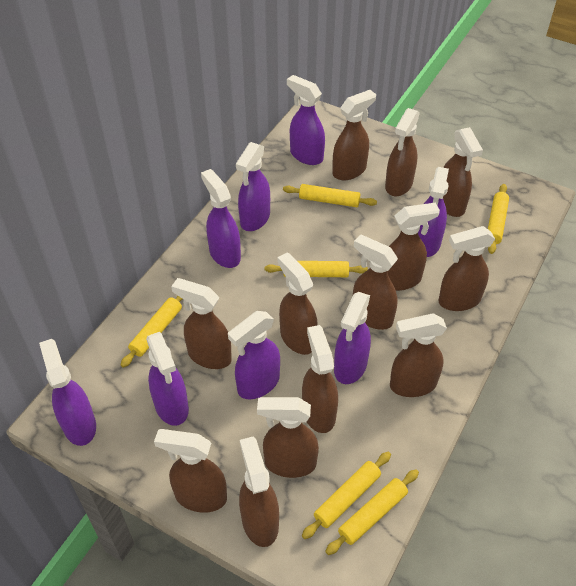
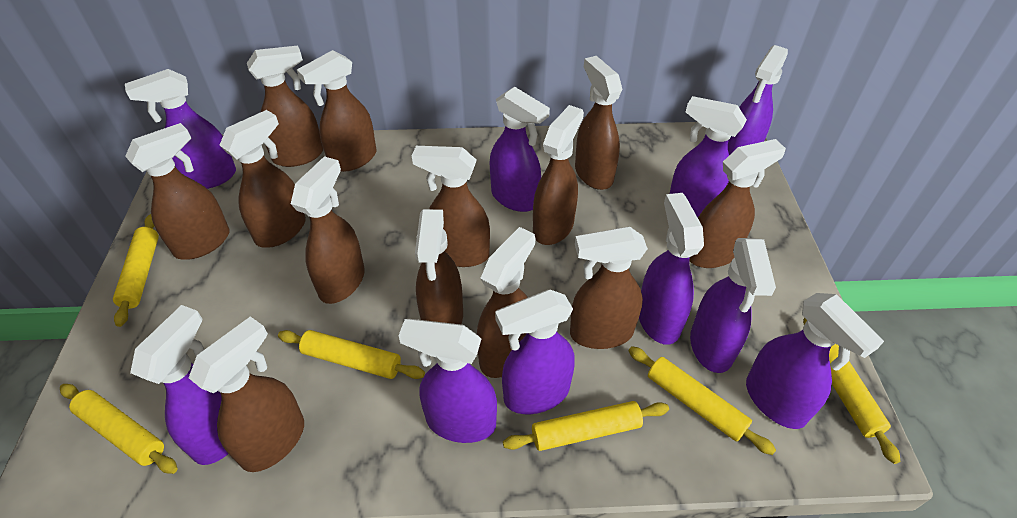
purple spray bottle: 8 -> 10

